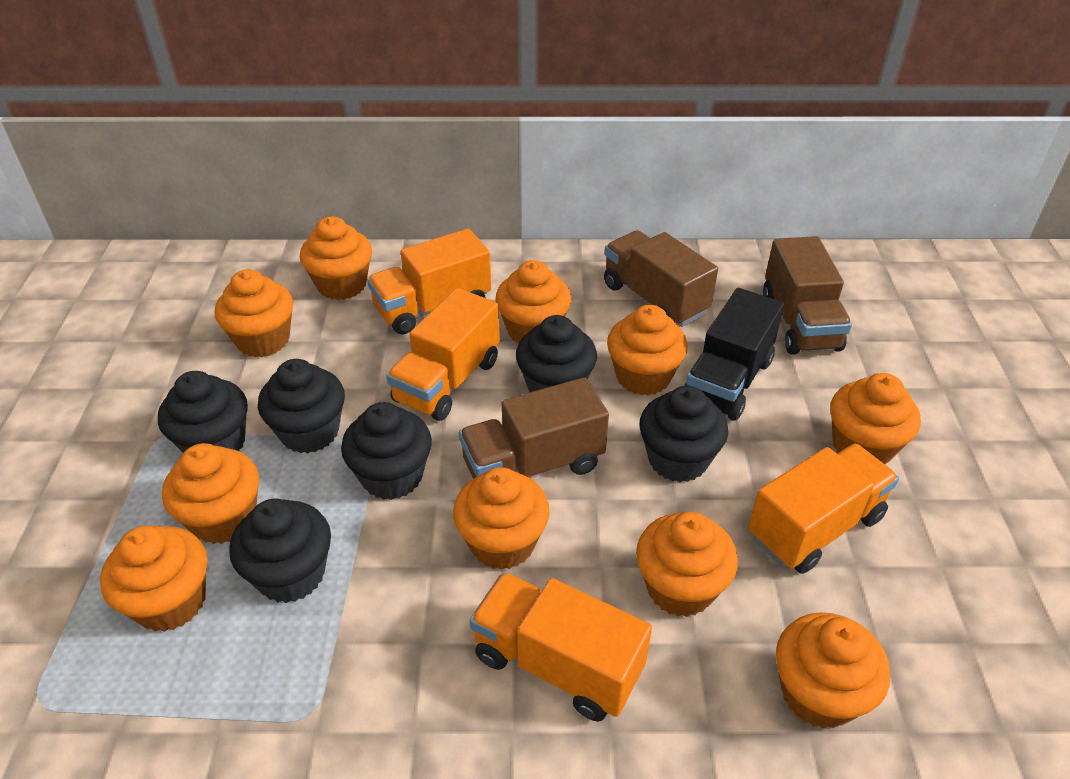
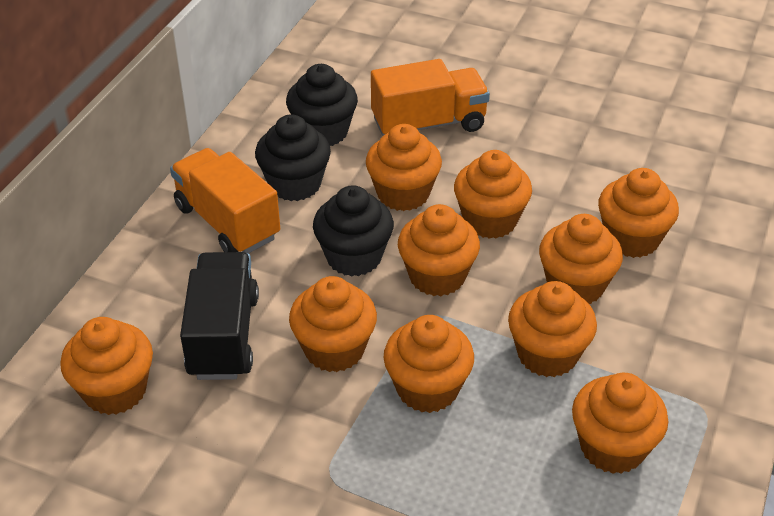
black cupcake: 6 -> 3
brown truck: 3 -> 0
orange truck: 4 -> 2

